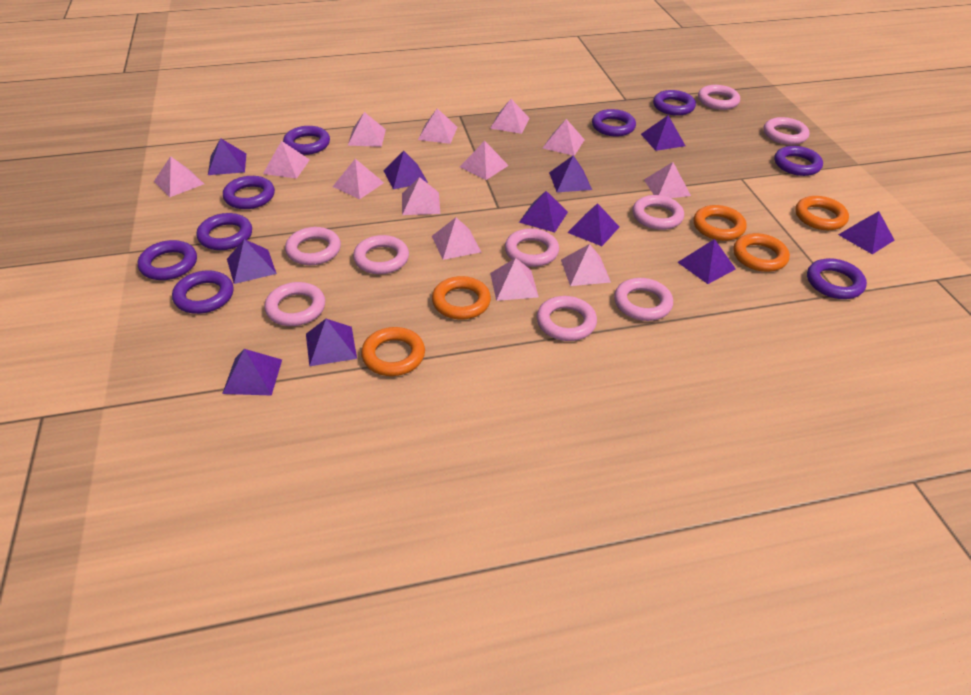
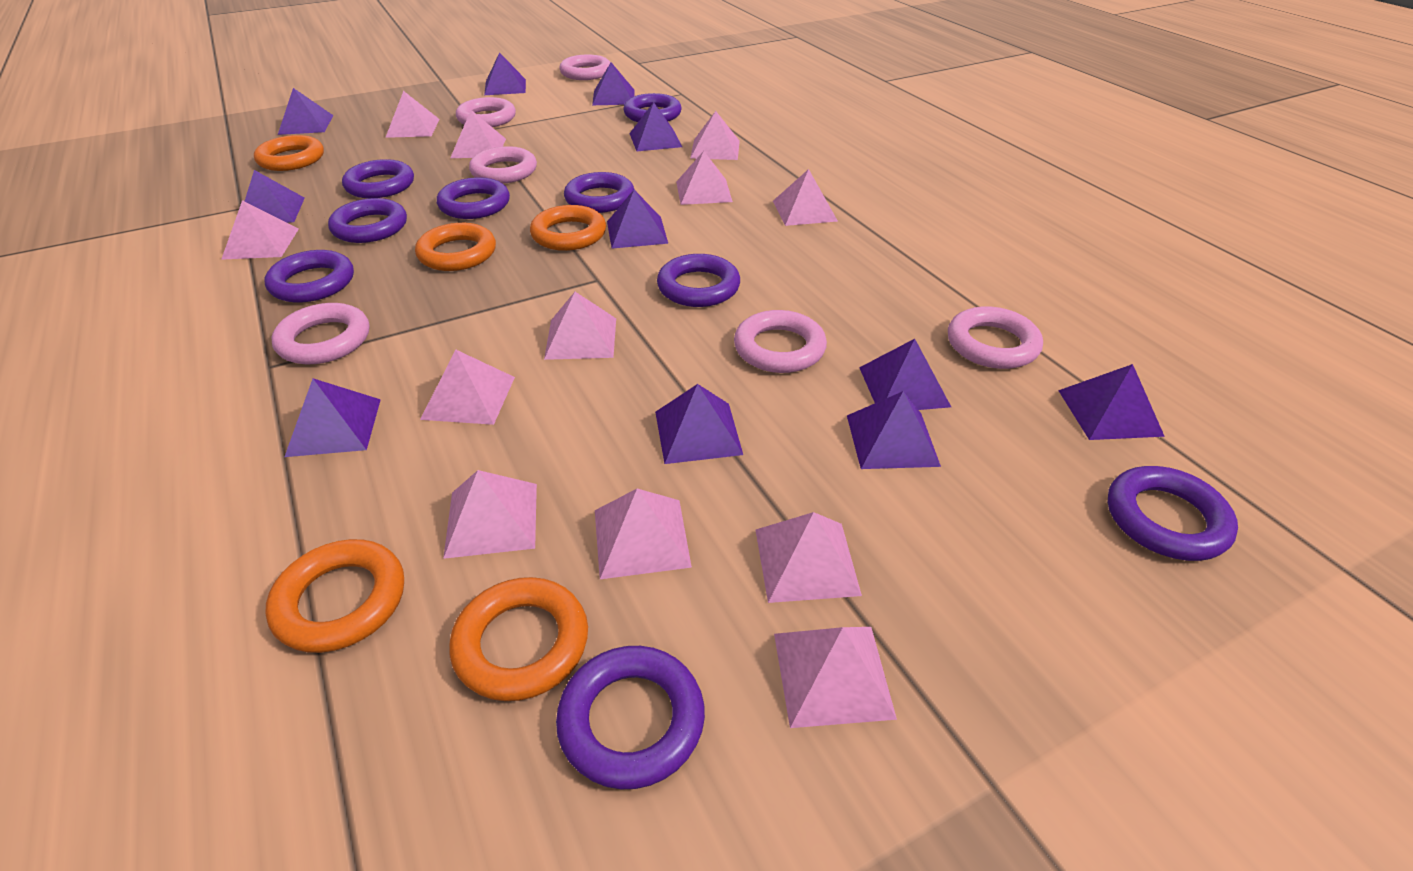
pink pyramid: 13 -> 12
pink ring: 9 -> 6

